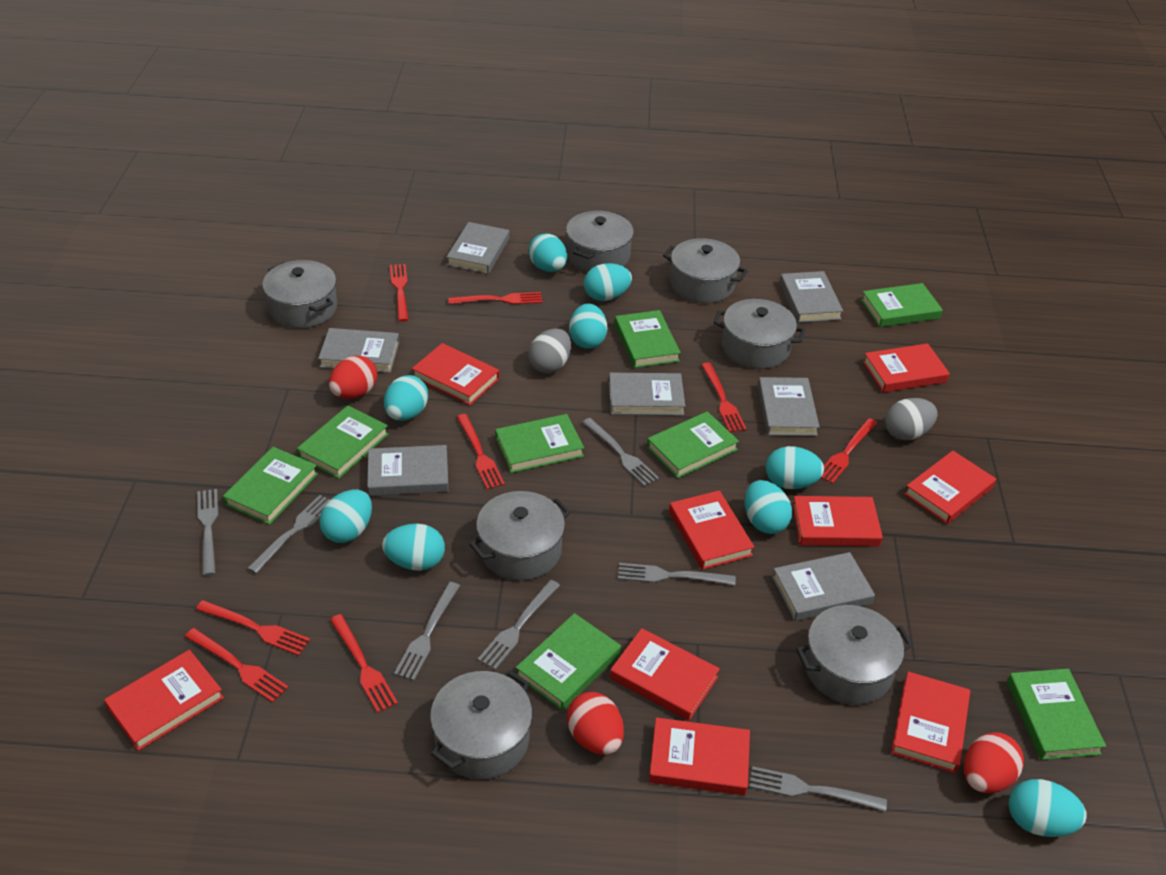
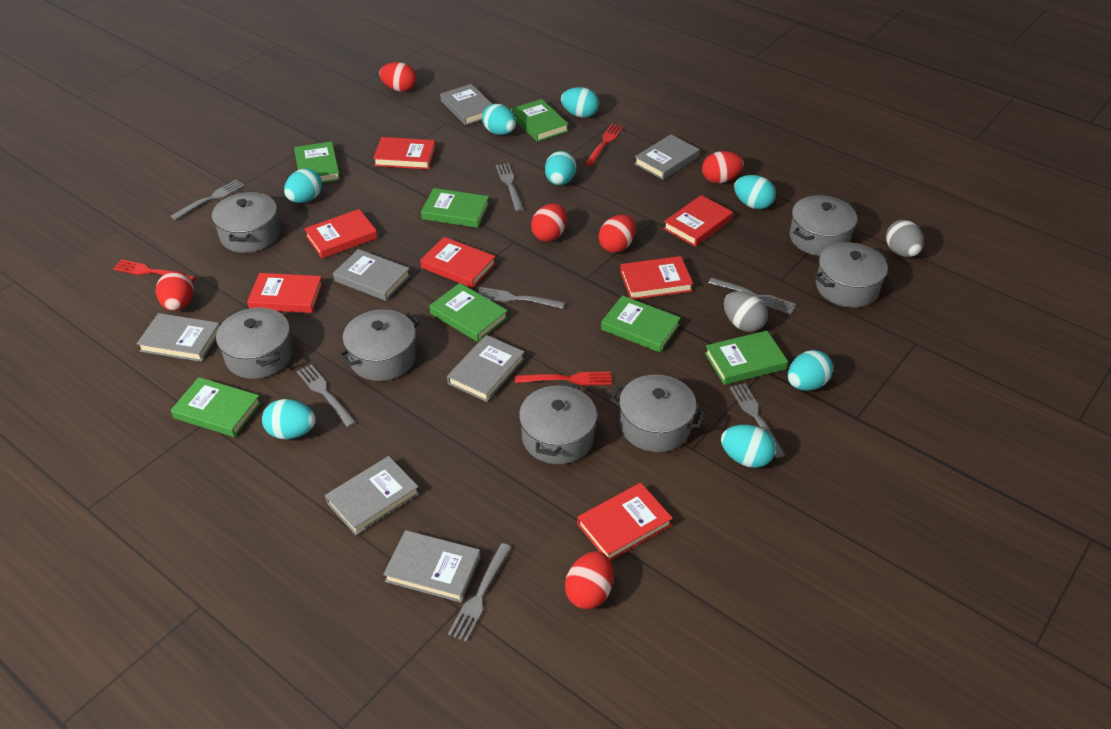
green book: 8 -> 7
red book: 9 -> 7
red egg: 3 -> 6
red fork: 8 -> 3
turquoise egg: 9 -> 8

